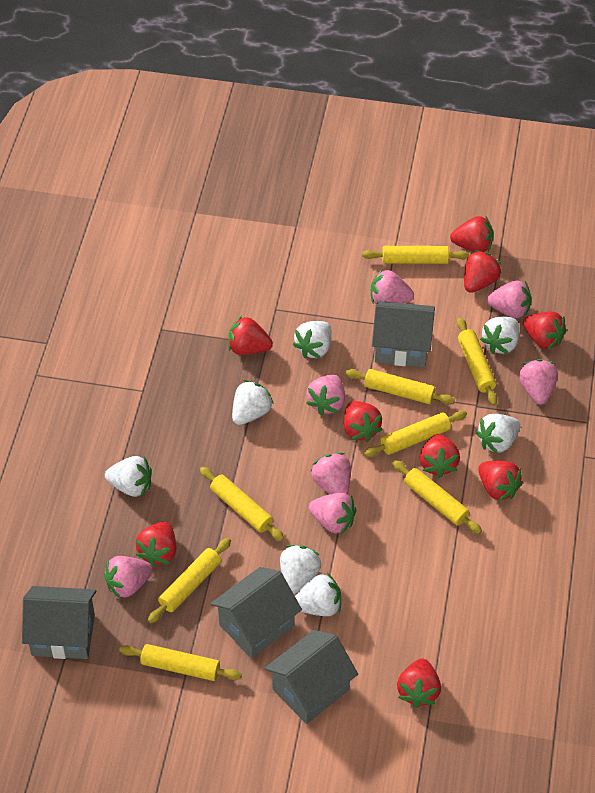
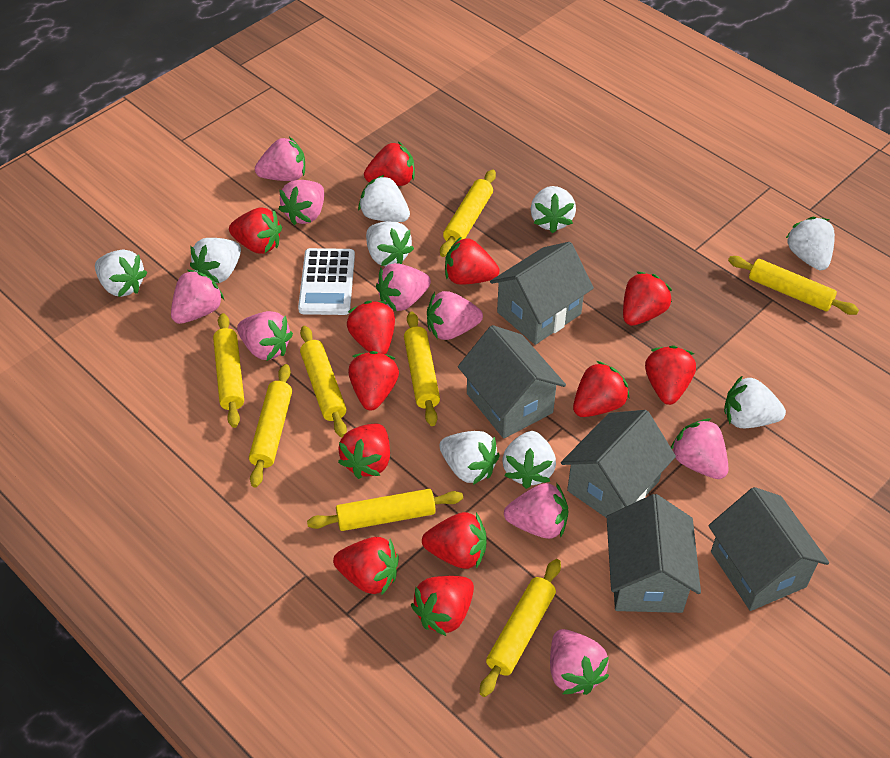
grey house: 4 -> 5
pink strawberry: 7 -> 9
red strawberry: 9 -> 12
white calculator: 0 -> 1
white strawberry: 7 -> 9

